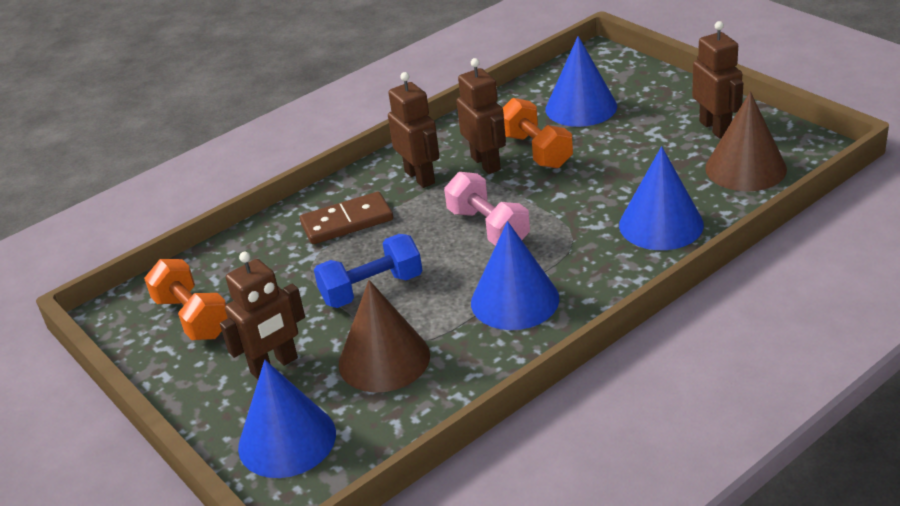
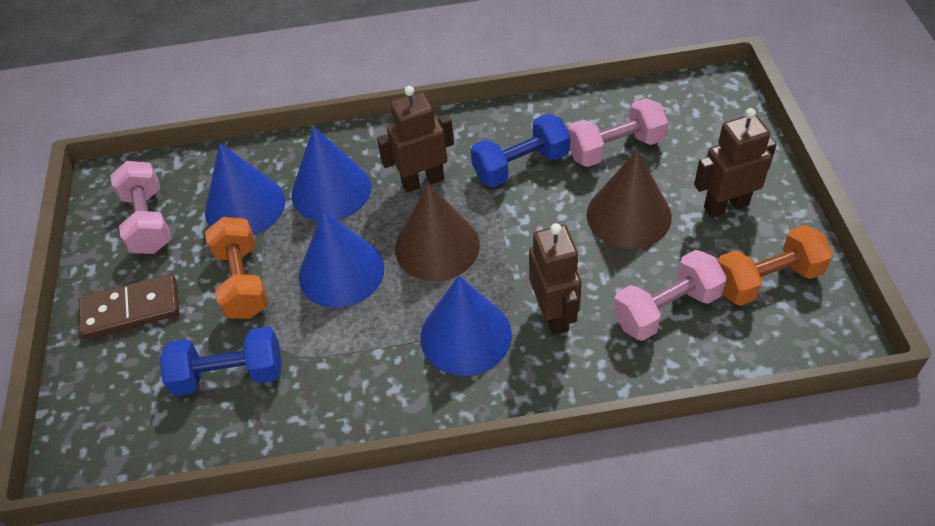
blue dumbbell: 1 -> 2
brown robot: 4 -> 3
pink dumbbell: 1 -> 3

